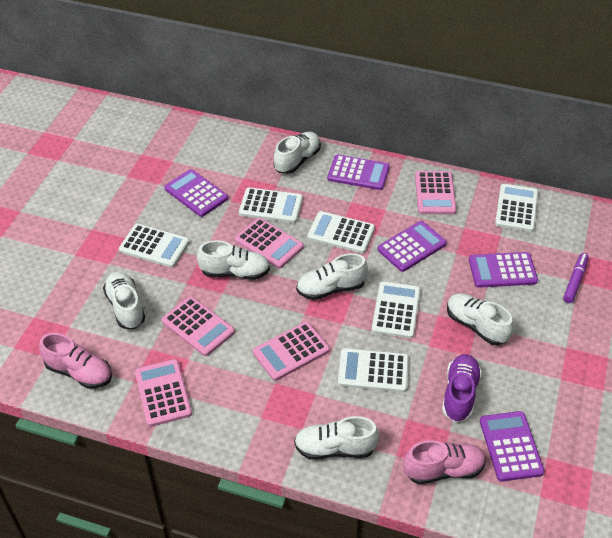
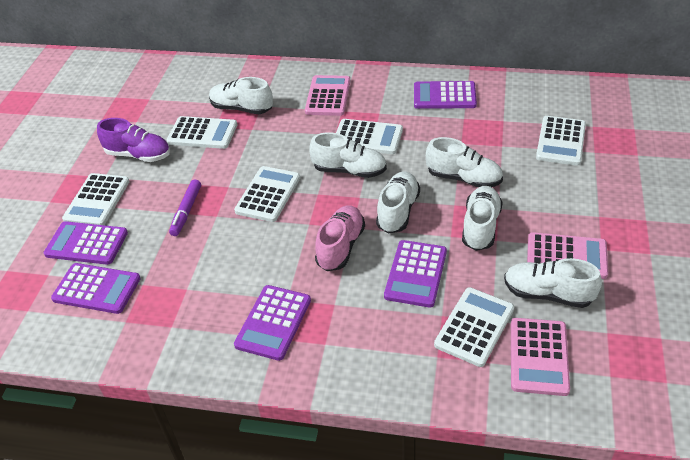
pink calculator: 5 -> 3
pink shoe: 2 -> 1

